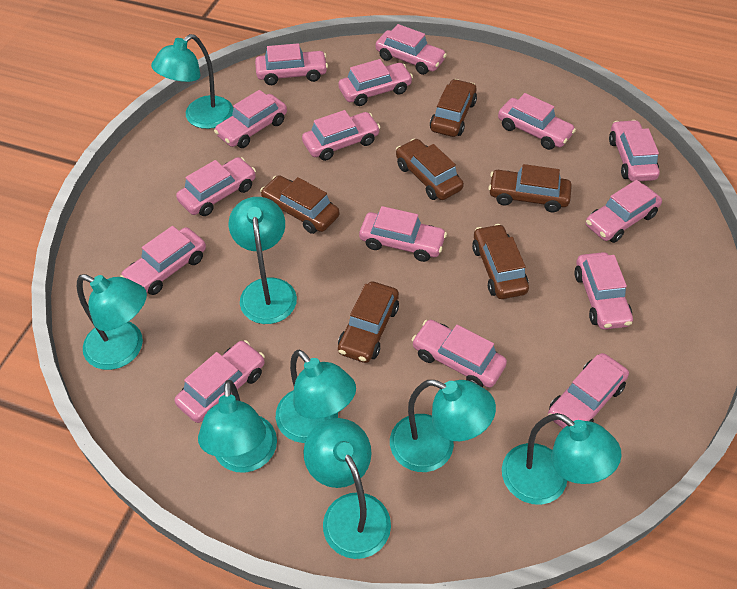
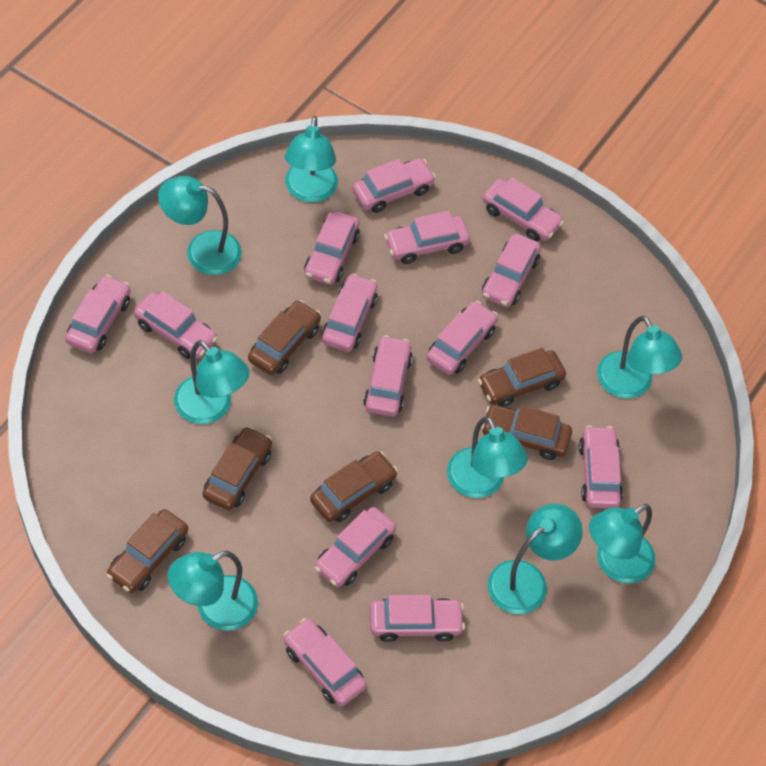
pink car: 15 -> 14

